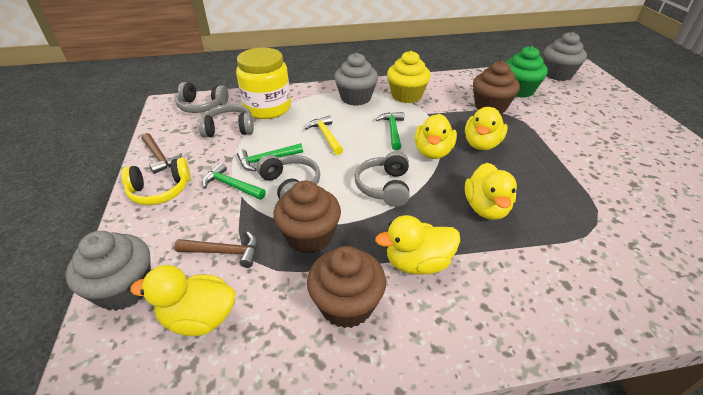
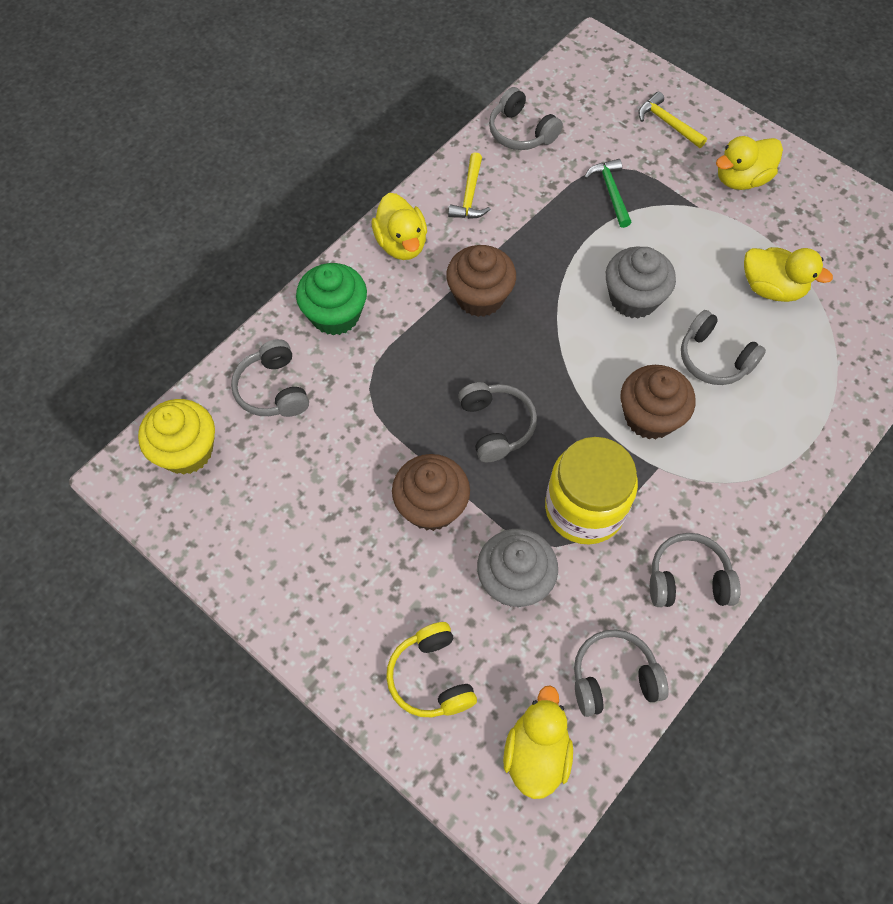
brown hammer: 2 -> 0
green hammer: 3 -> 1
grey cupcake: 3 -> 2
grey headphones: 4 -> 6
yellow duck: 5 -> 4
yellow hammer: 1 -> 2

